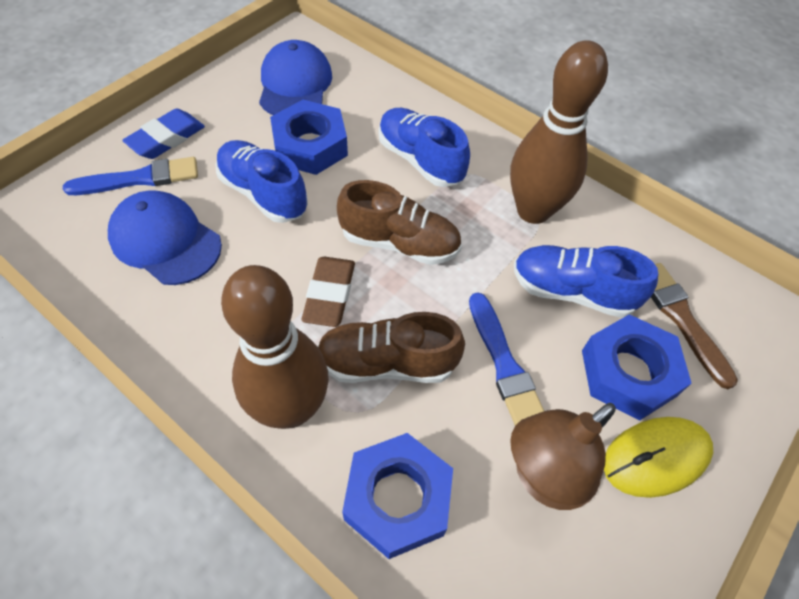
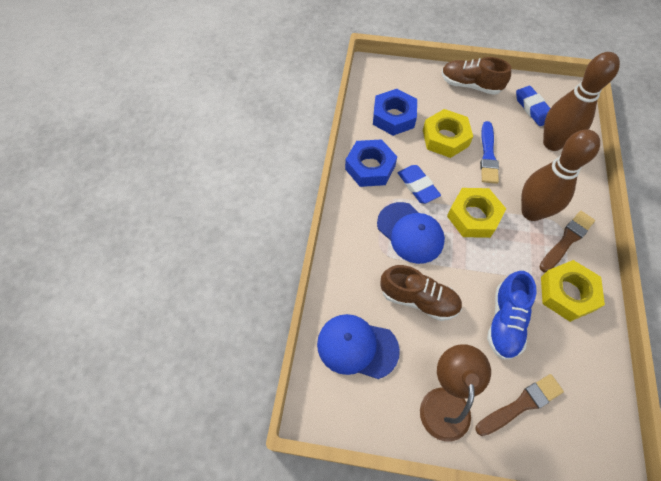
blue brush: 2 -> 1
blue eraser: 1 -> 2
blue nut: 3 -> 2
blue shoe: 3 -> 1
brown brush: 1 -> 2
brown eraser: 1 -> 0
yellow mouse: 1 -> 0
yellow nut: 0 -> 3

